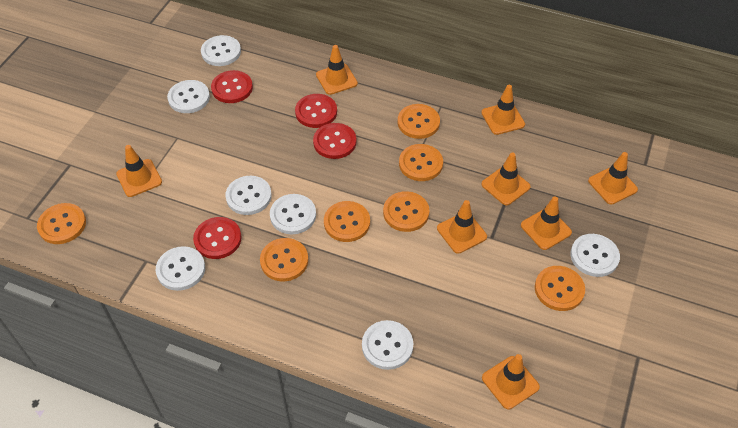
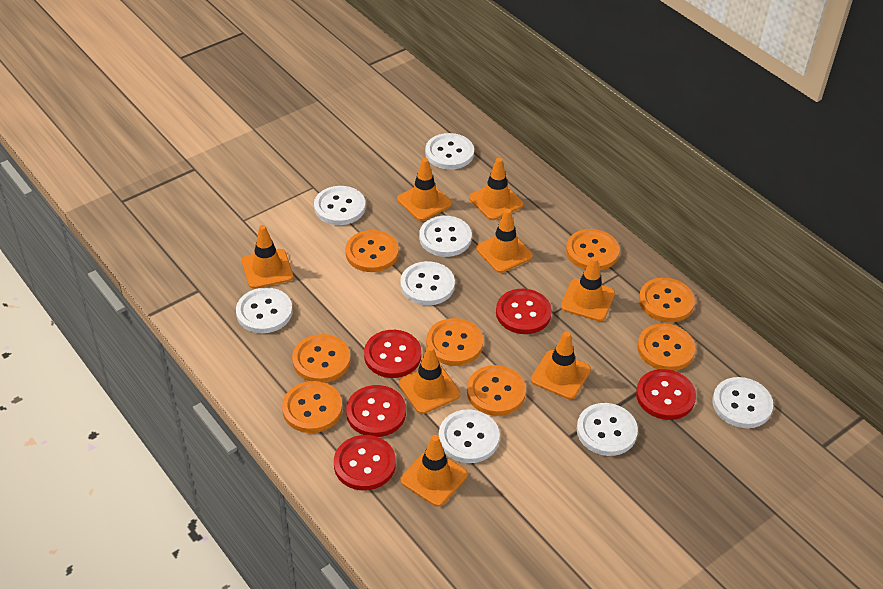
orange button: 7 -> 8
red button: 4 -> 5
white button: 7 -> 8

